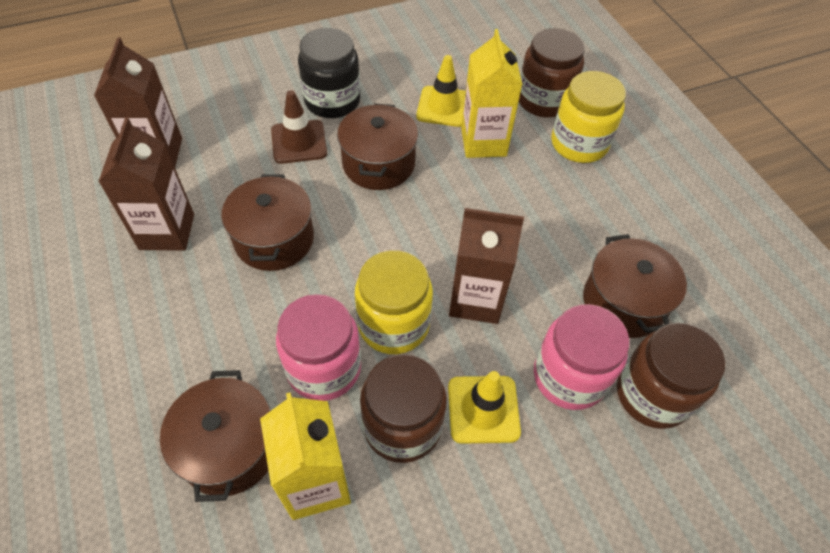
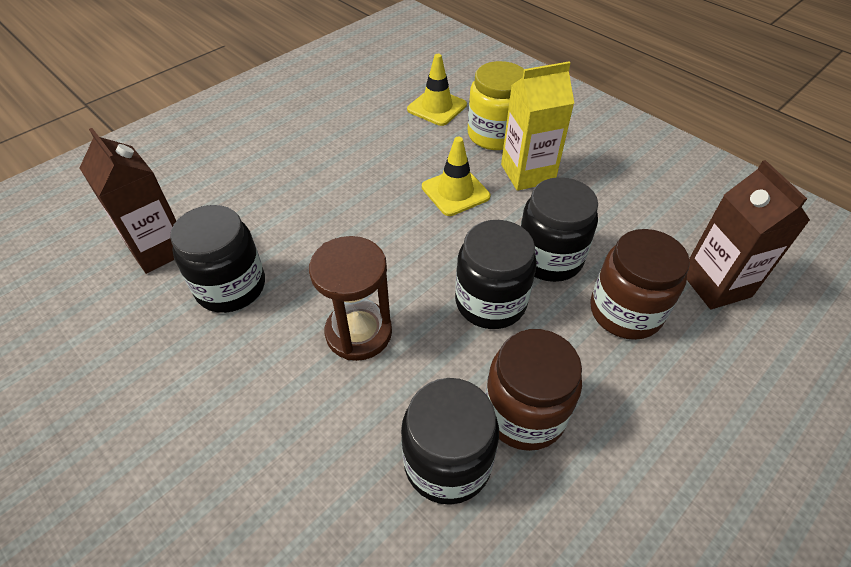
black jar: 1 -> 4
brown carton: 3 -> 2
brown hourglass: 0 -> 1
brown jar: 3 -> 2
brown pot: 4 -> 0
brown traffic cone: 1 -> 0
pink jar: 2 -> 0
yellow carton: 2 -> 1
yellow jar: 2 -> 1

